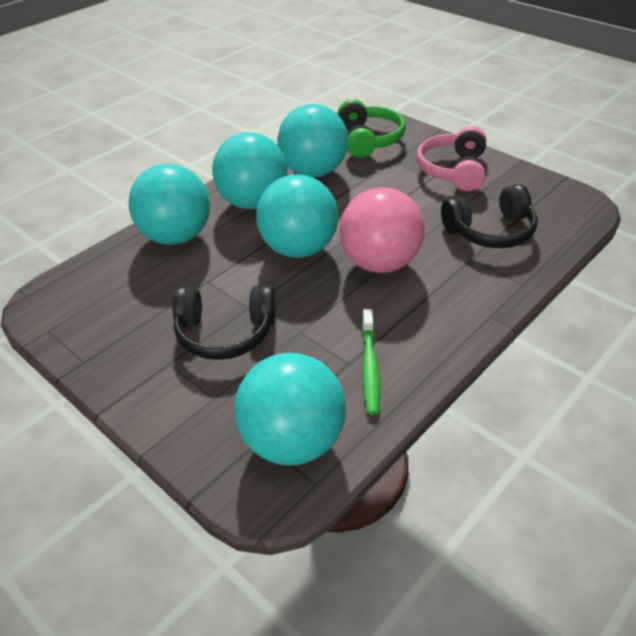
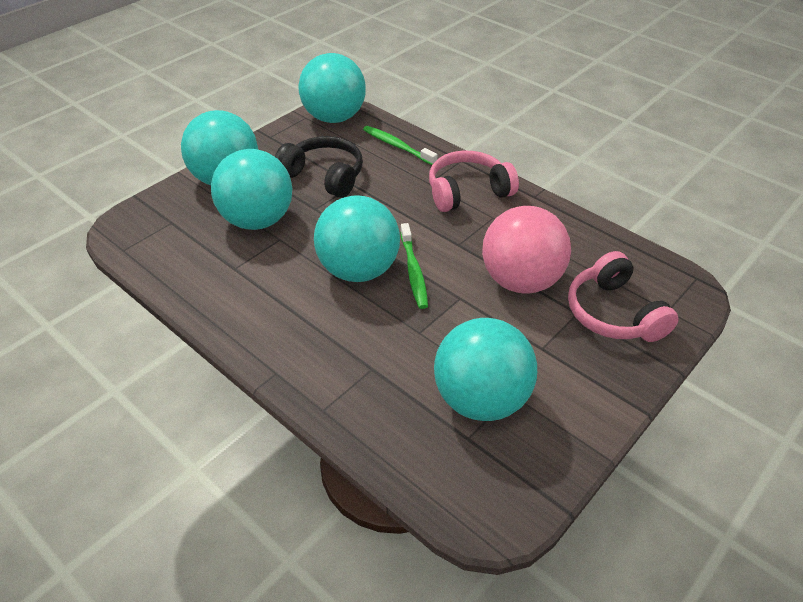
black headphones: 2 -> 1
green headphones: 1 -> 0
green toothbrush: 1 -> 2
pink headphones: 1 -> 2

